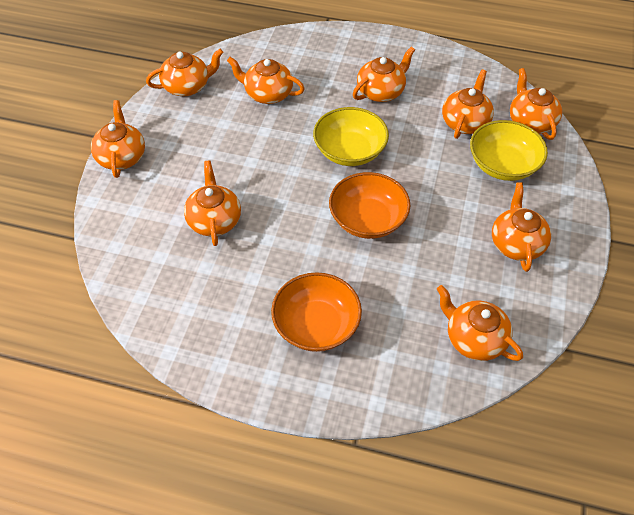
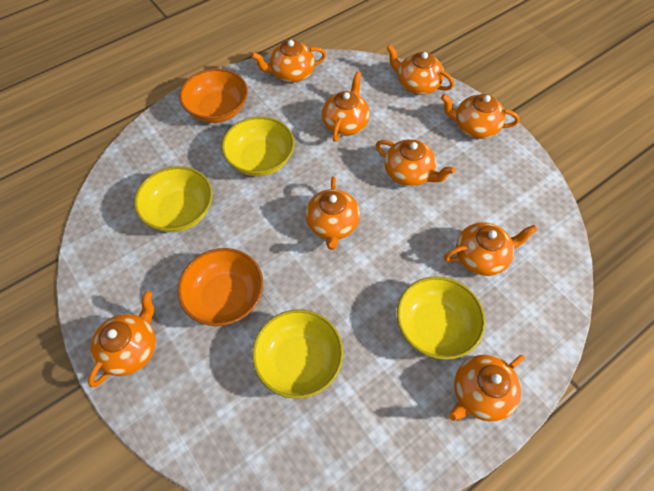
yellow bowl: 2 -> 4

